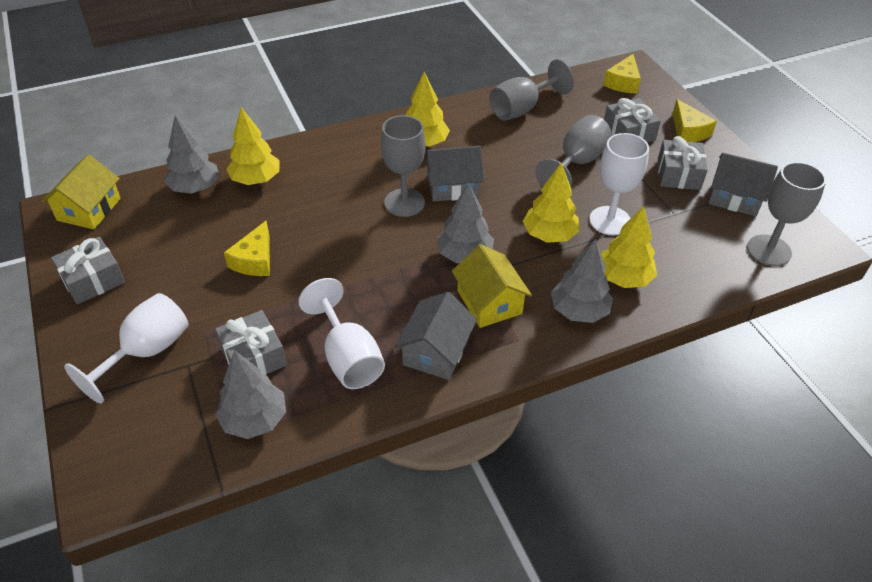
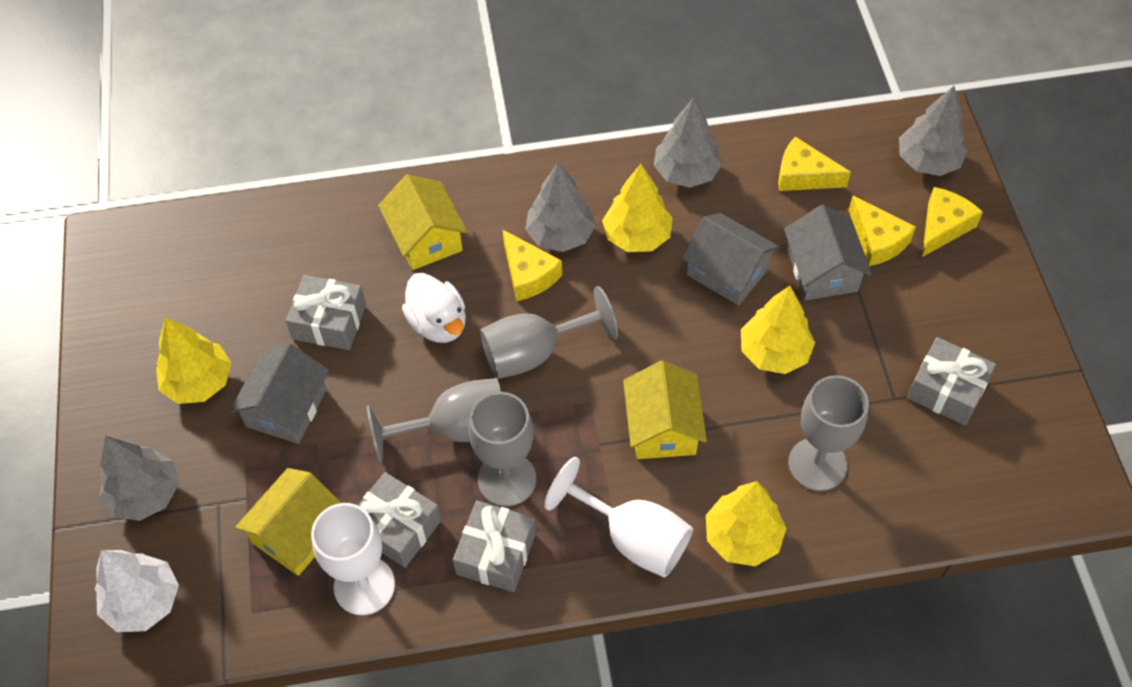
white duck: 0 -> 1
white goblet: 3 -> 2
white tree: 0 -> 1
yellow cheese: 3 -> 4
yellow house: 2 -> 3

